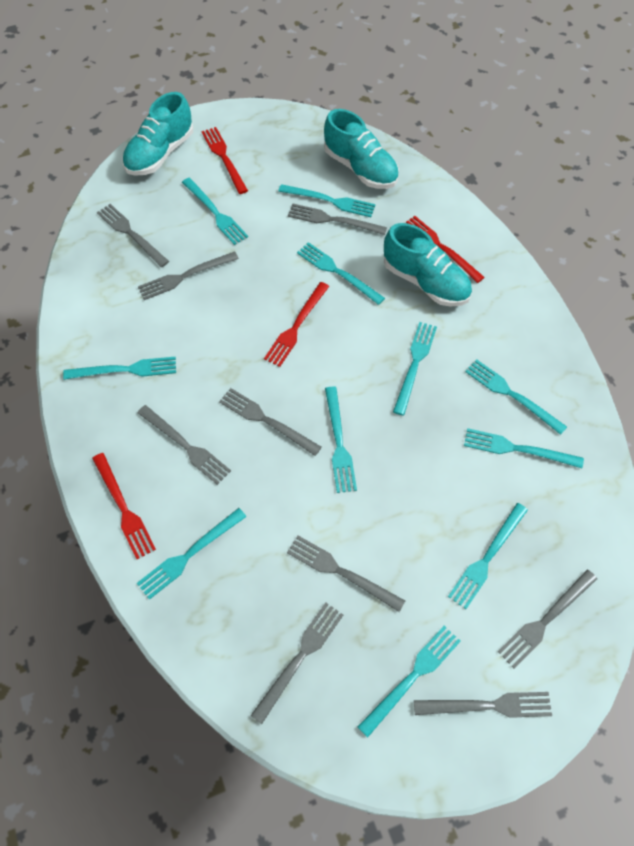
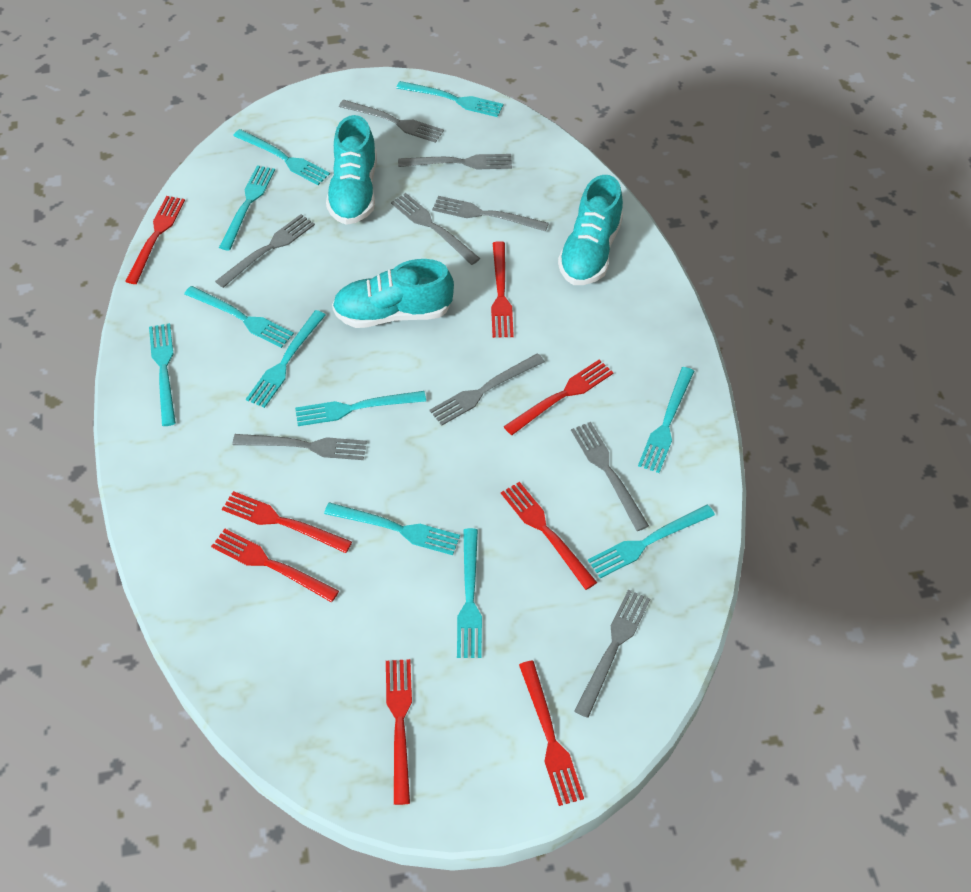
red fork: 4 -> 8

